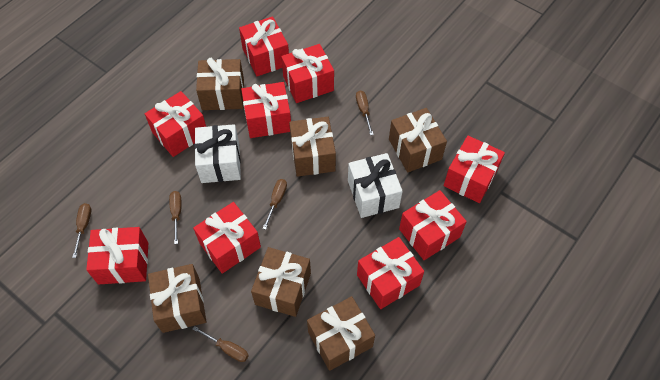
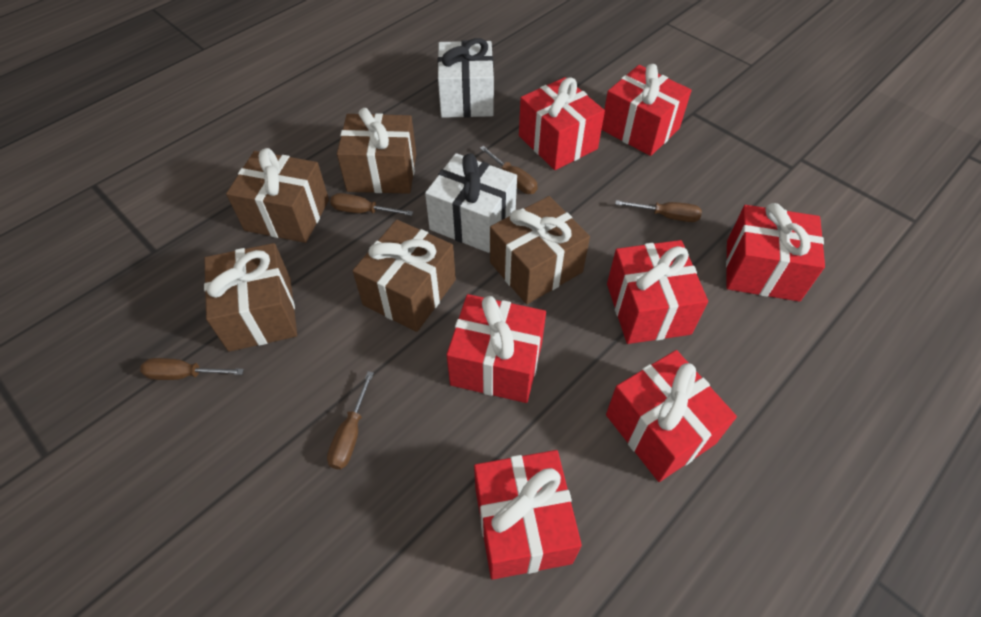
brown gift: 6 -> 5
red gift: 9 -> 7

